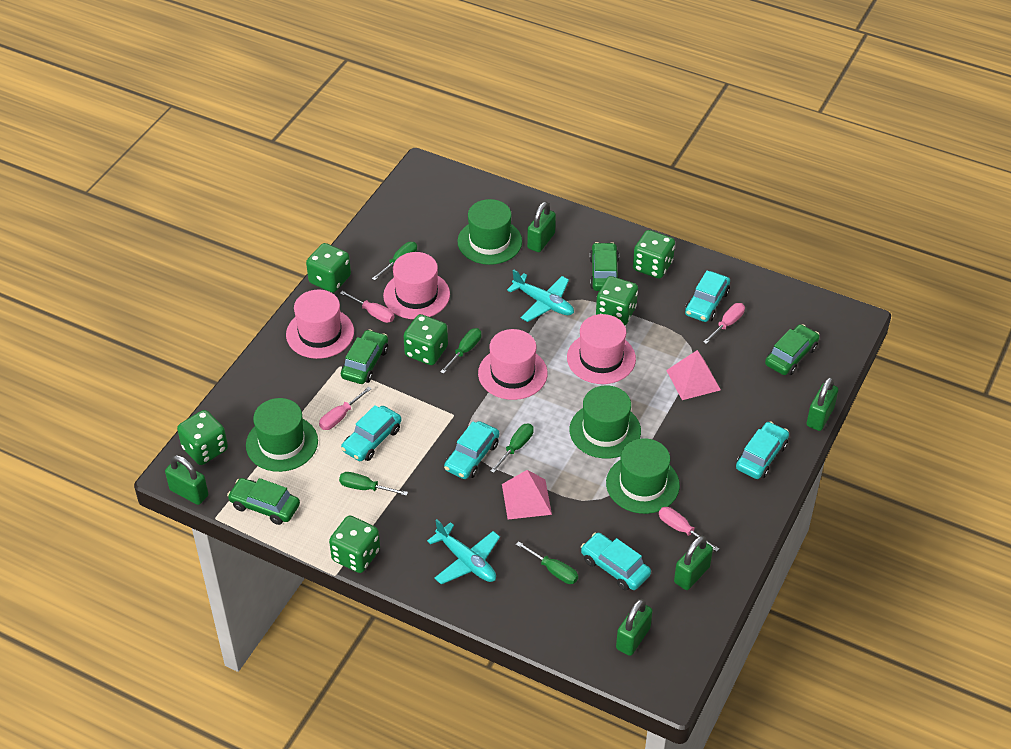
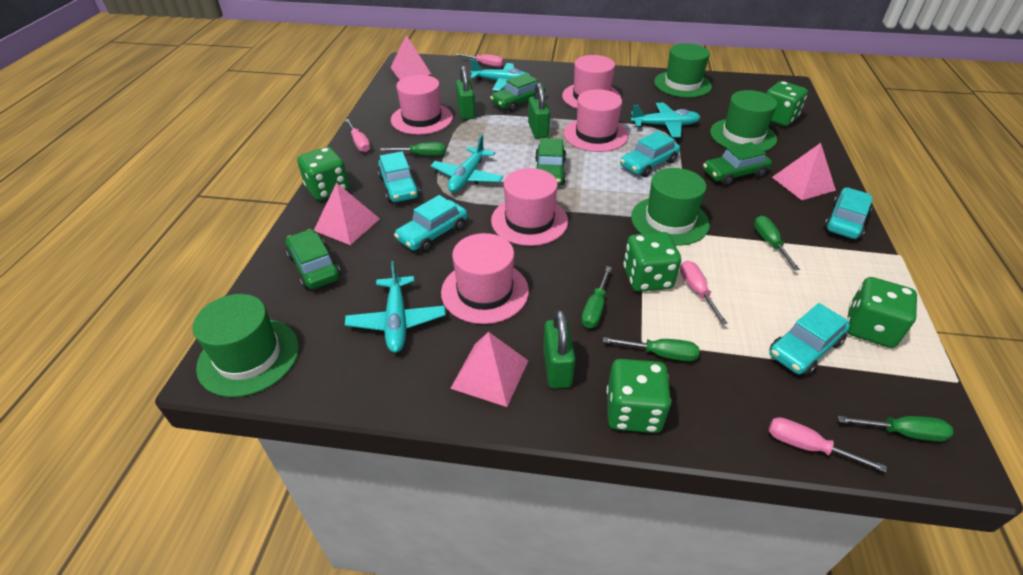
green dice: 6 -> 5
green padlock: 5 -> 3
pink hat: 4 -> 5
pink pyramid: 2 -> 4
turquoise plane: 2 -> 4

